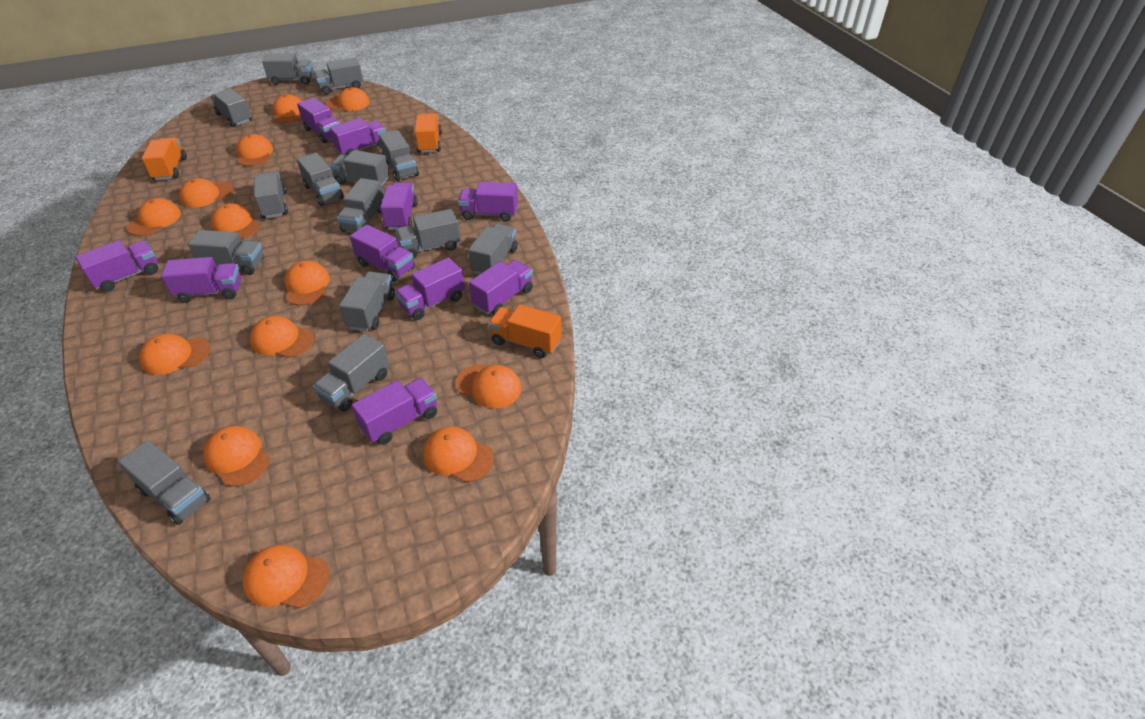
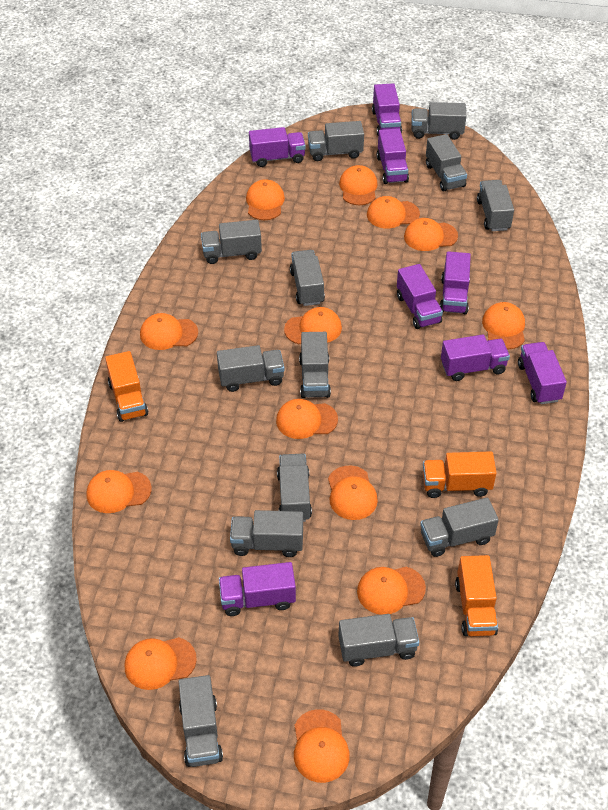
grey truck: 14 -> 13
purple truck: 10 -> 8

